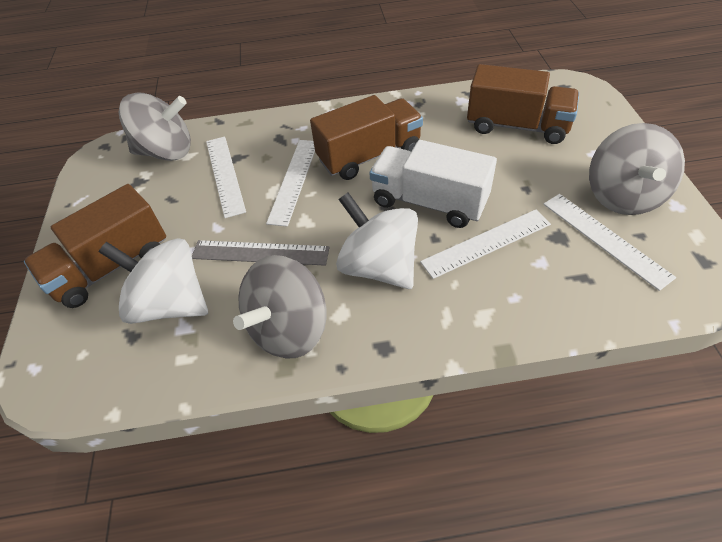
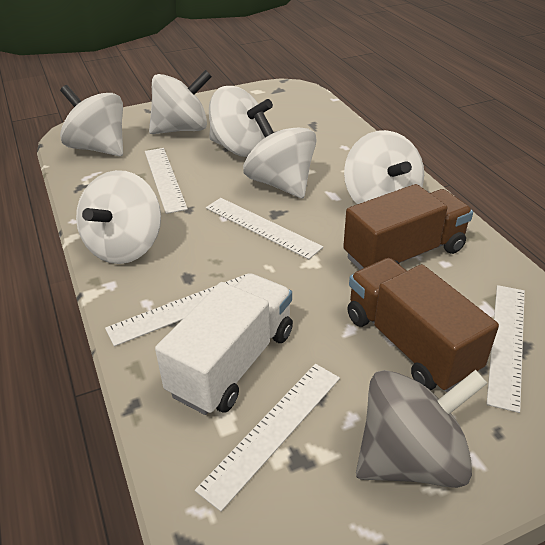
brown truck: 3 -> 2
grey ruler: 1 -> 0
grey spinning top: 3 -> 1
white ruler: 4 -> 5
white spinning top: 2 -> 6

